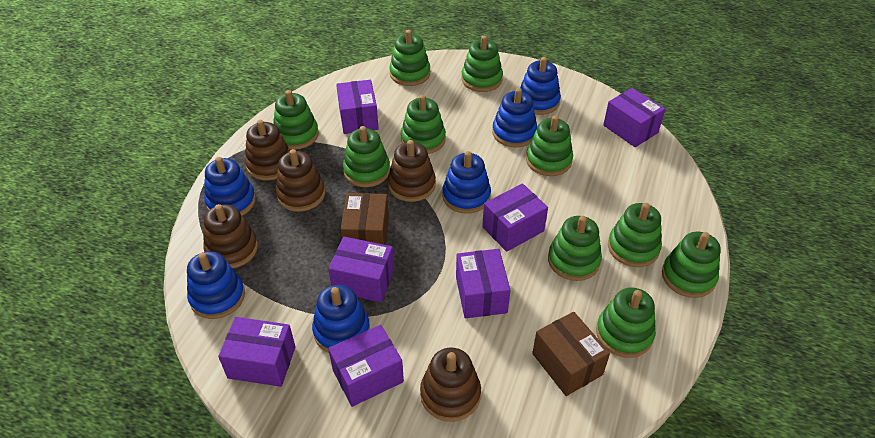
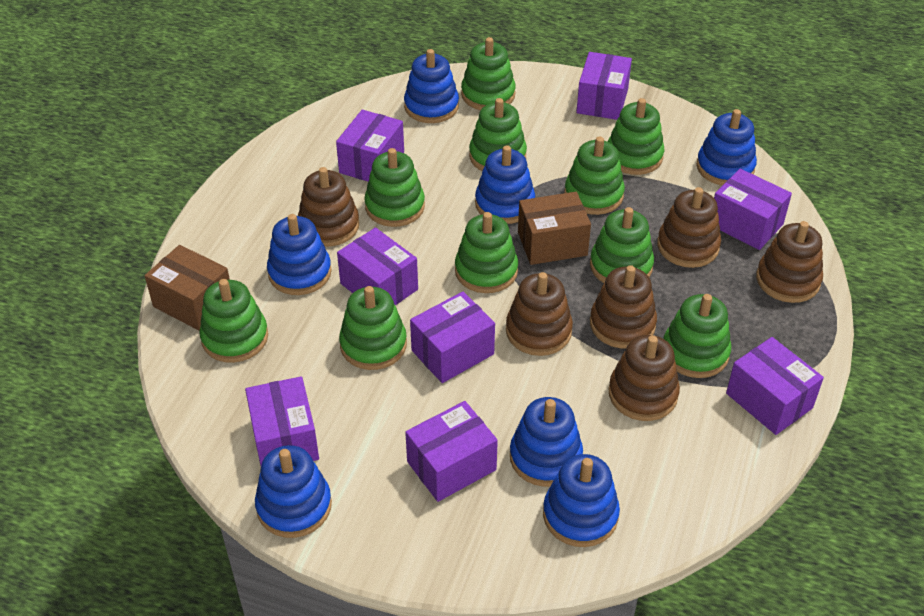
blue stacking toy: 6 -> 7
brown stacking toy: 5 -> 6
purple box: 7 -> 8

